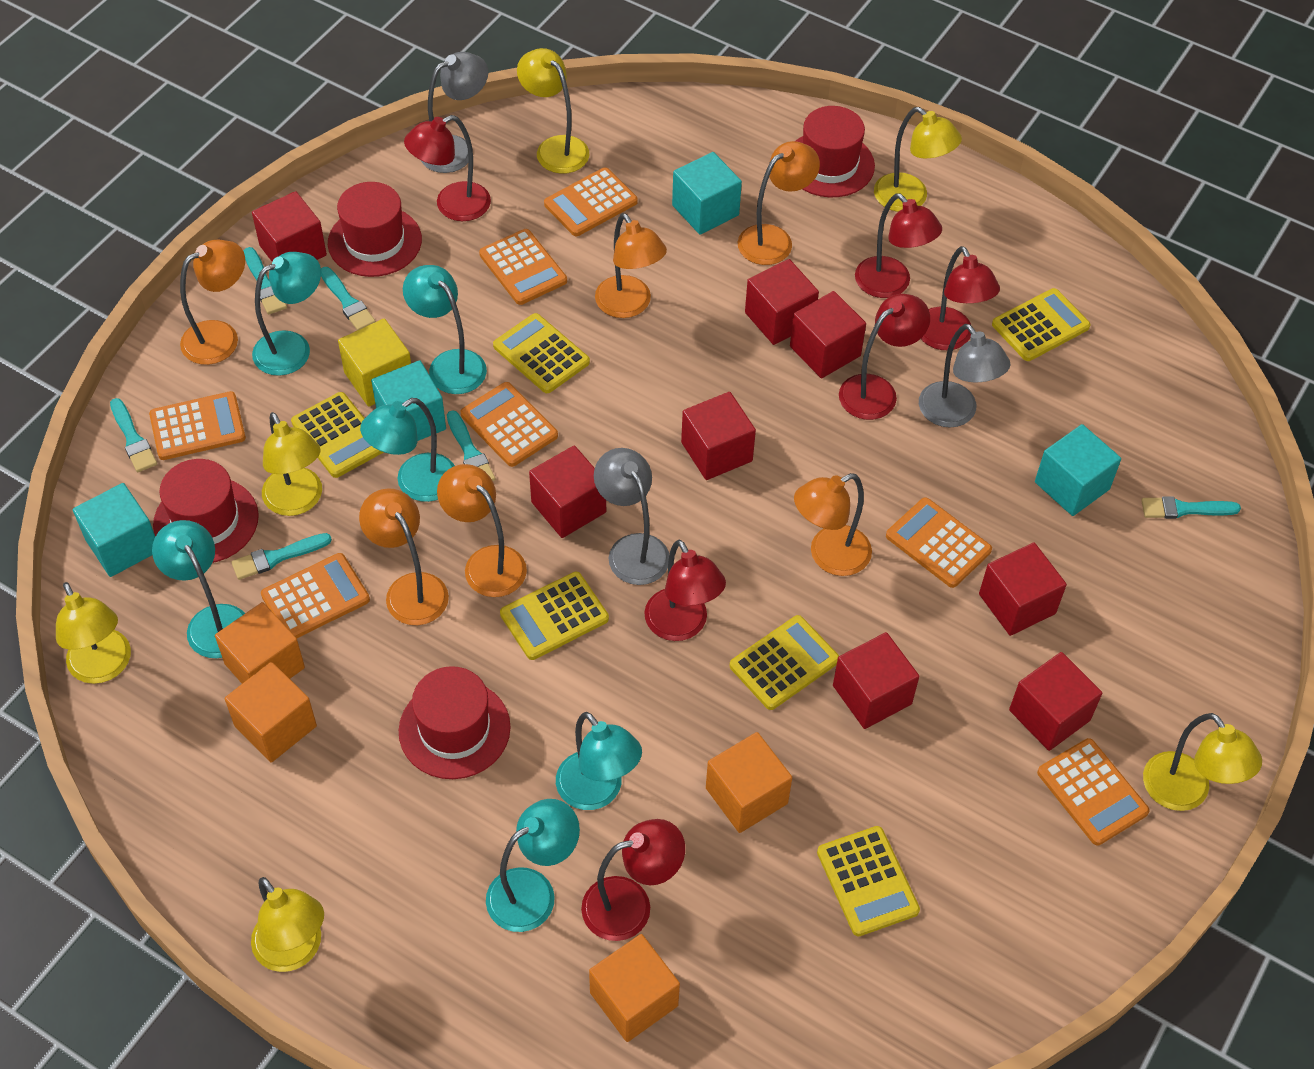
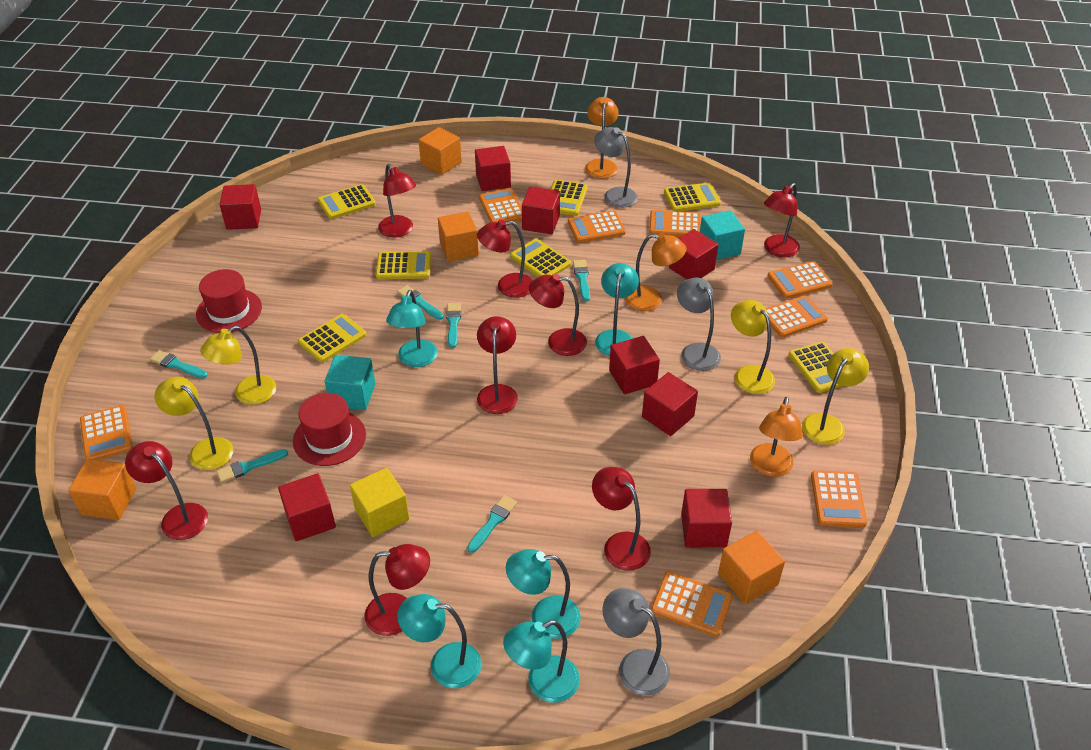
orange calculator: 7 -> 8
orange lamp: 6 -> 3
red hat: 4 -> 2
red lamp: 6 -> 8
turquoise cube: 4 -> 2
turquoise lamp: 6 -> 5
yellow calculator: 6 -> 7
yellow lamp: 6 -> 4

